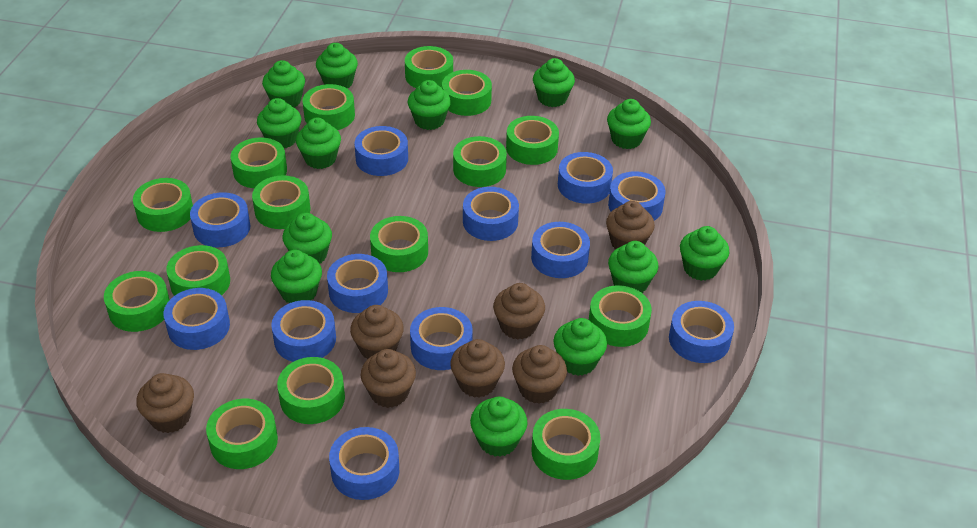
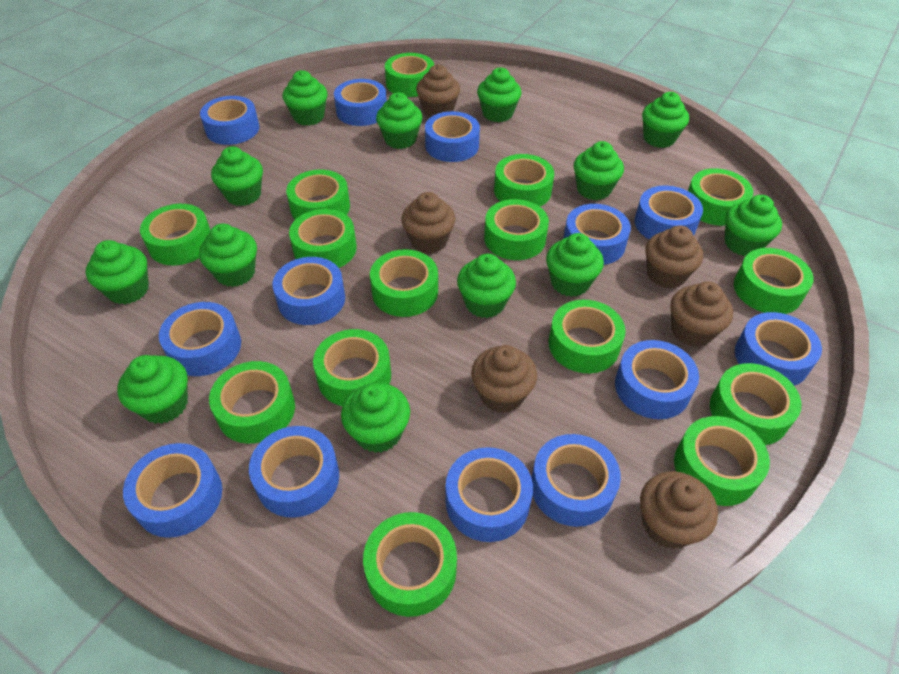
blue tape: 12 -> 13
brown cupcake: 7 -> 6

